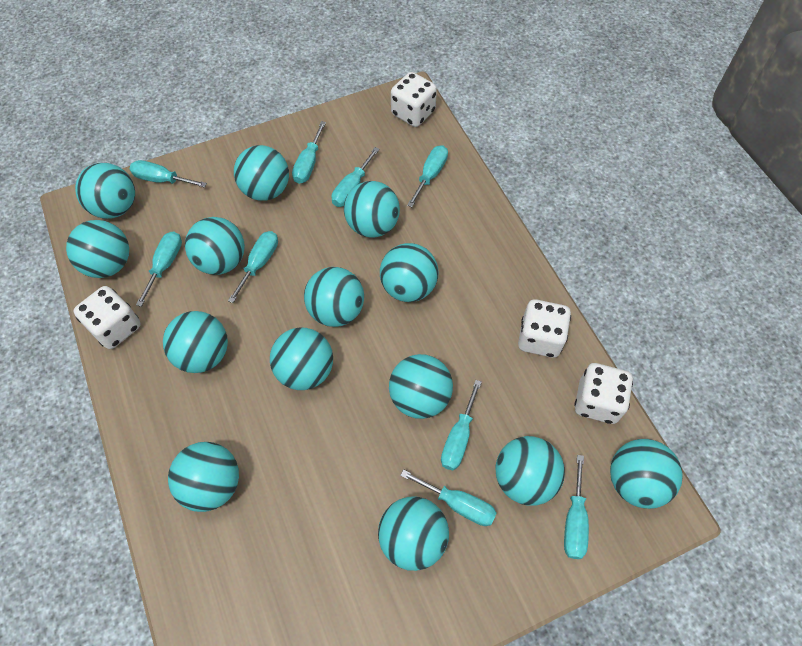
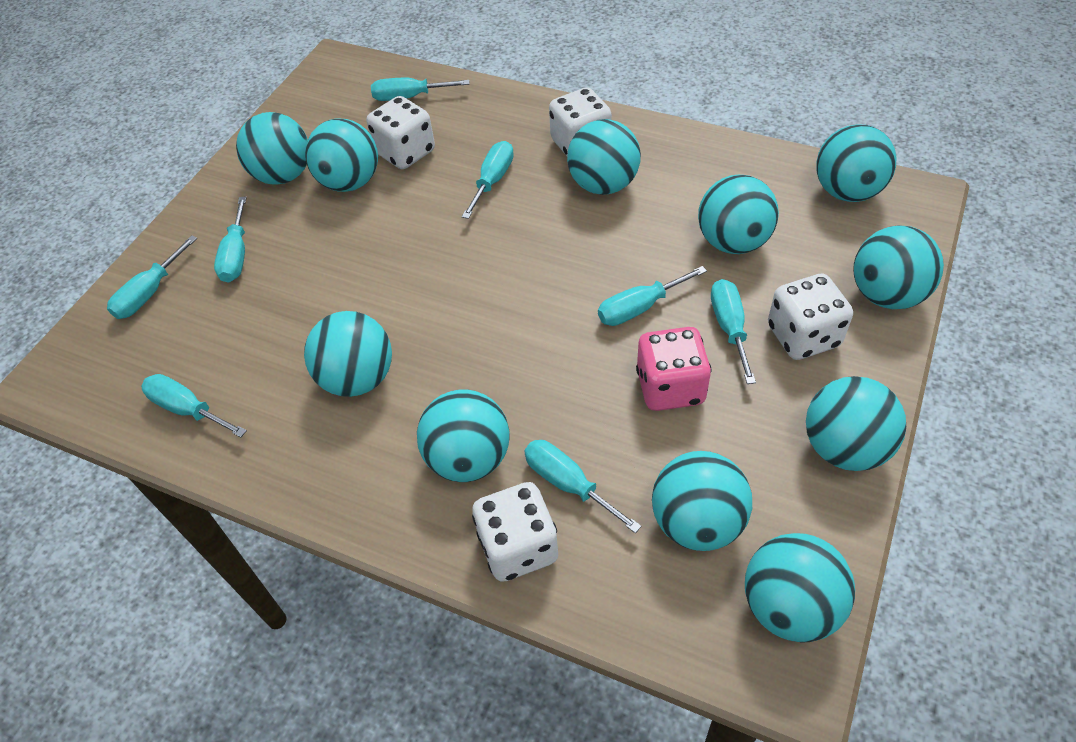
pink dice: 0 -> 1
turquoise ball: 14 -> 11
turquoise screwdriver: 9 -> 8

